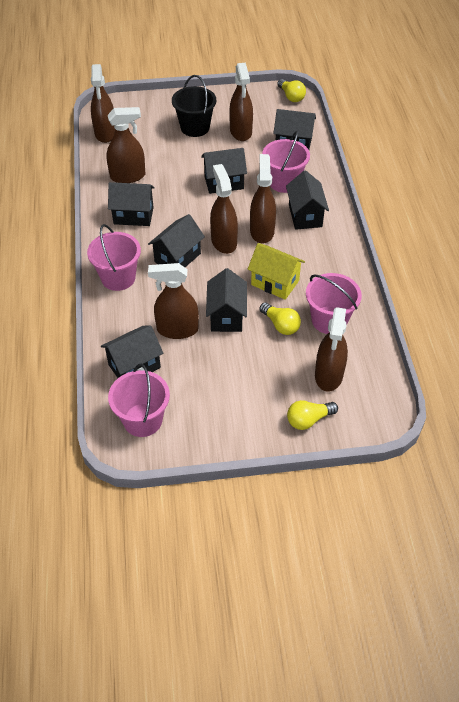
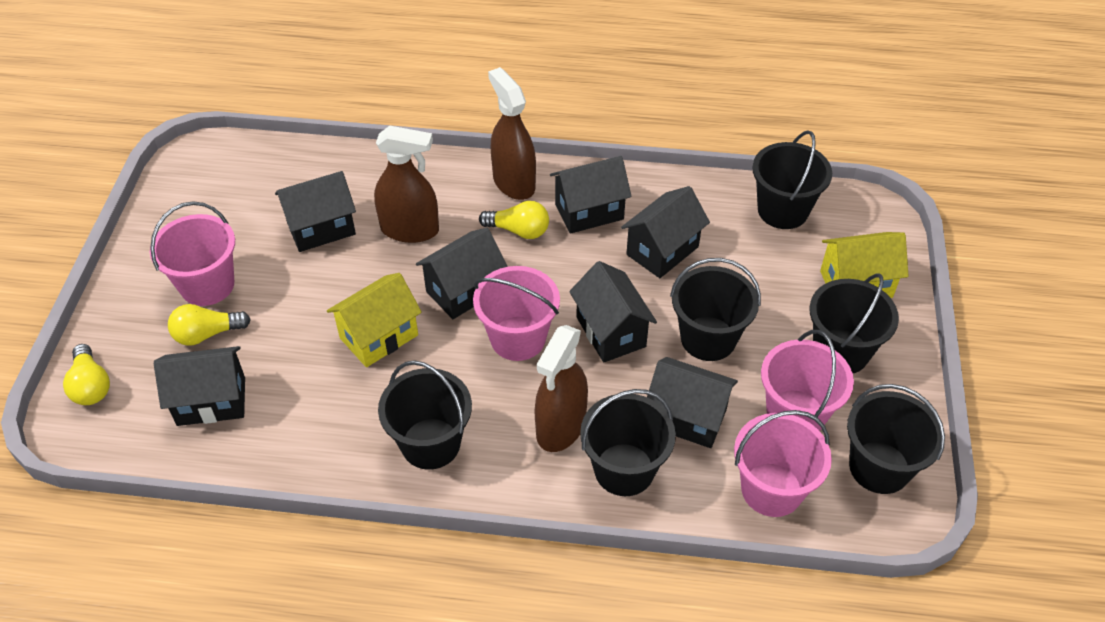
black bucket: 1 -> 6
brown spray bottle: 7 -> 3
yellow house: 1 -> 2

